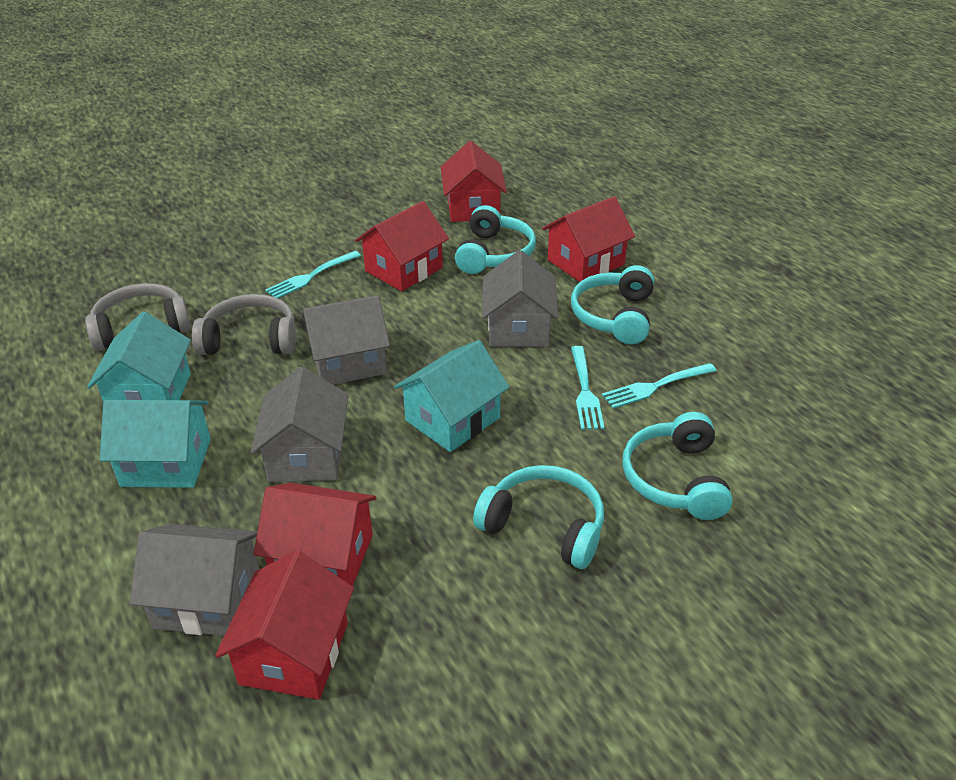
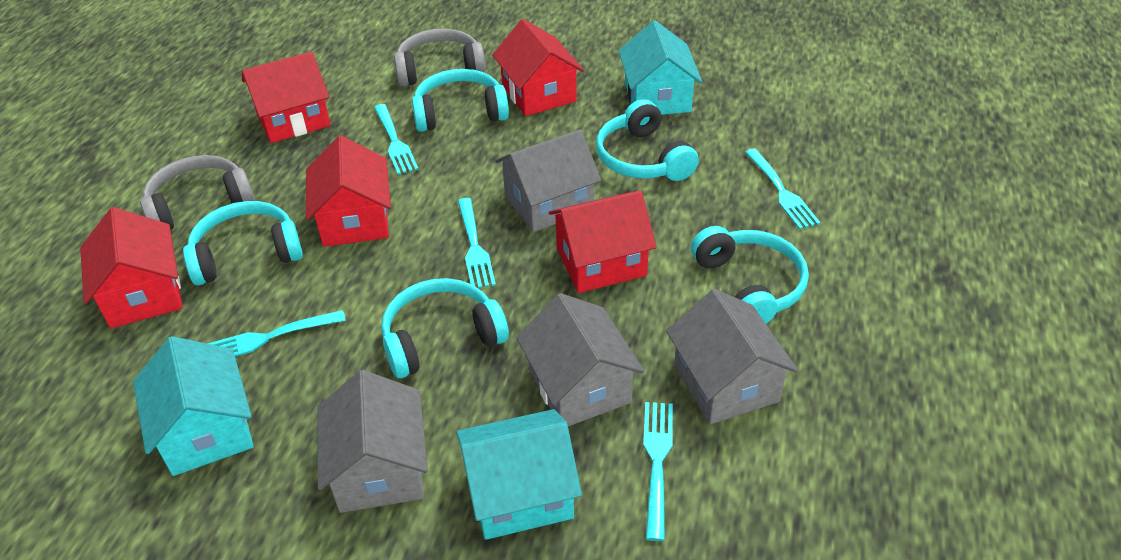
turquoise fork: 3 -> 5
turquoise headphones: 4 -> 5

